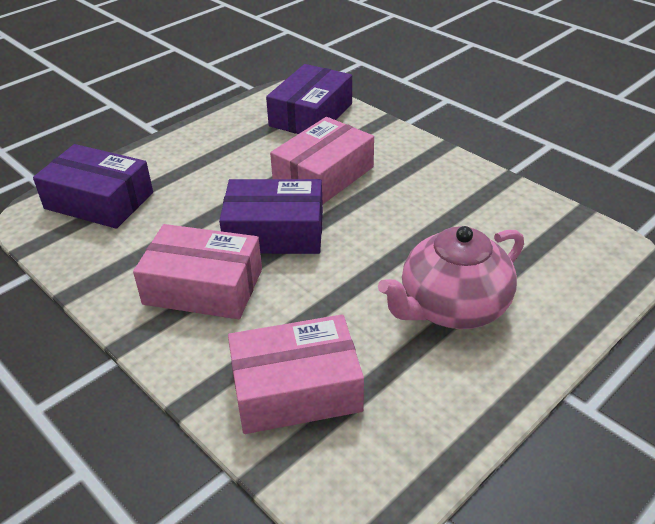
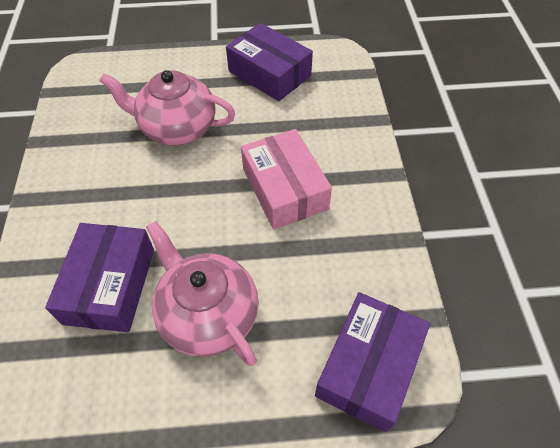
pink box: 3 -> 1
pink teapot: 1 -> 2

